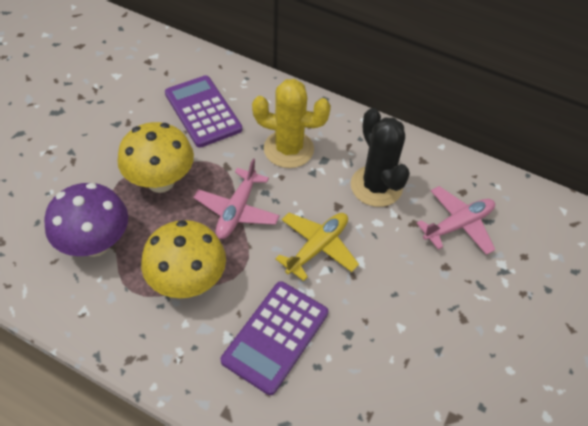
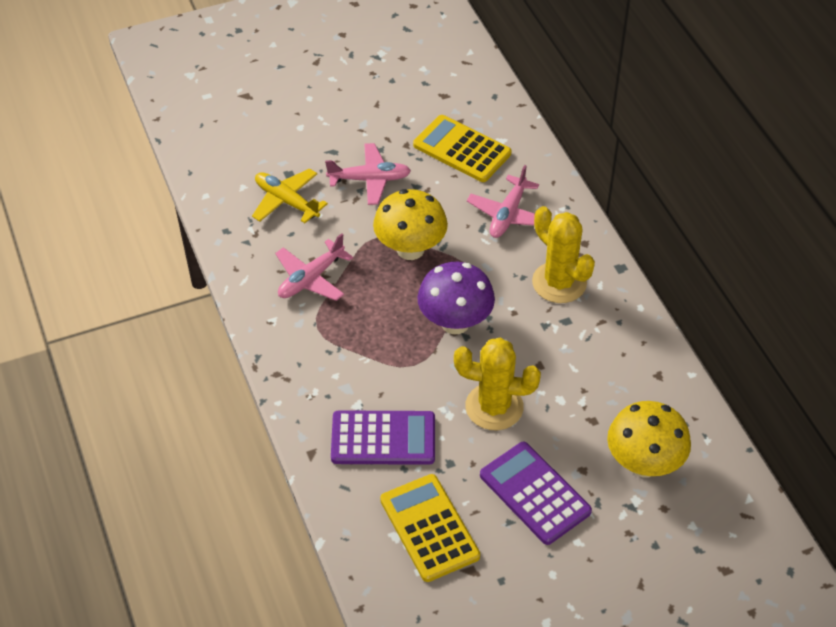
black cactus: 1 -> 0
pink plane: 2 -> 3
yellow cactus: 1 -> 2
yellow calculator: 0 -> 2

